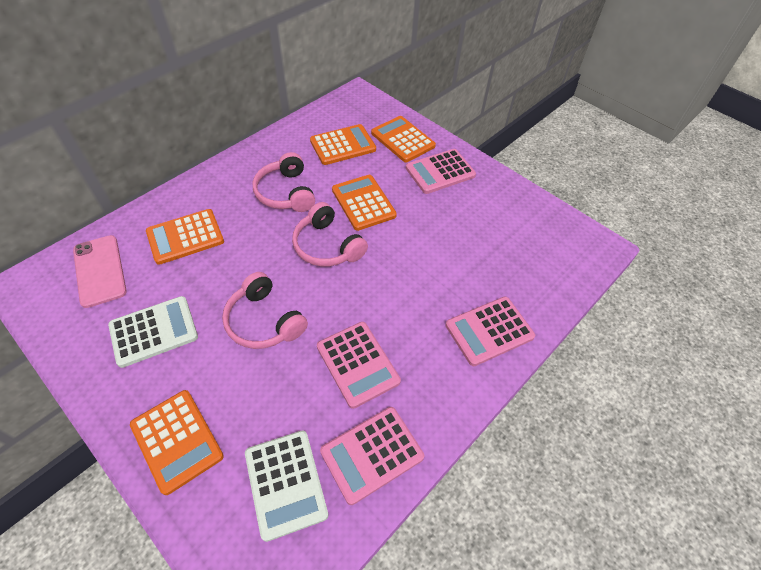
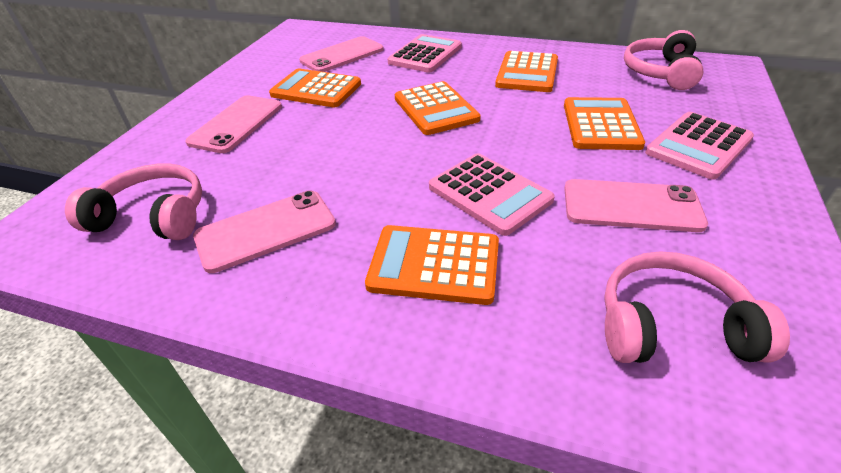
pink calculator: 4 -> 3
pink phone: 1 -> 4
white calculator: 2 -> 0

